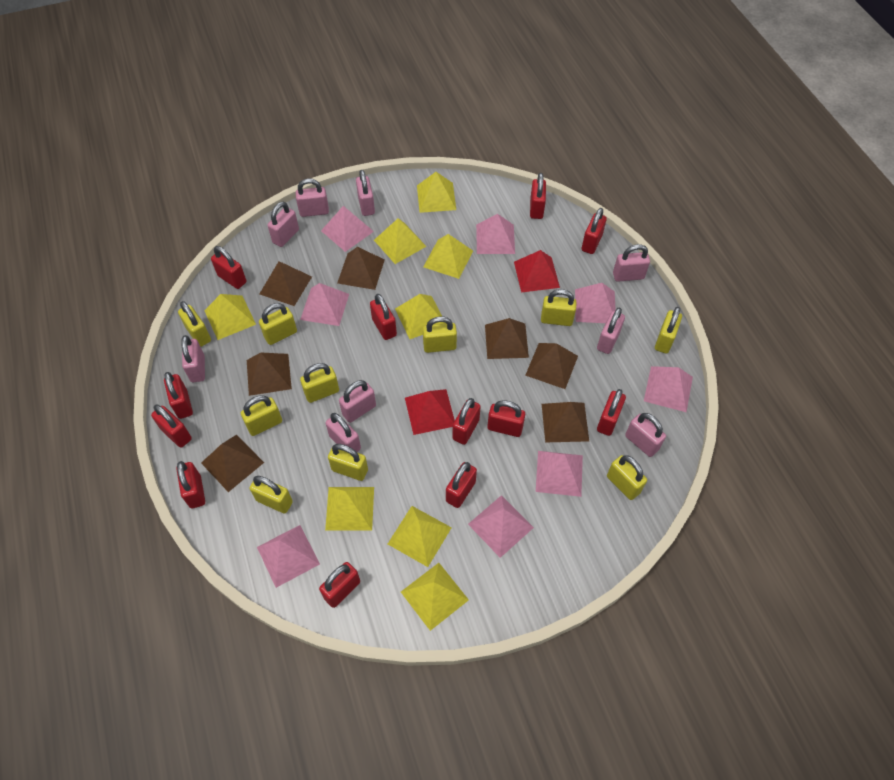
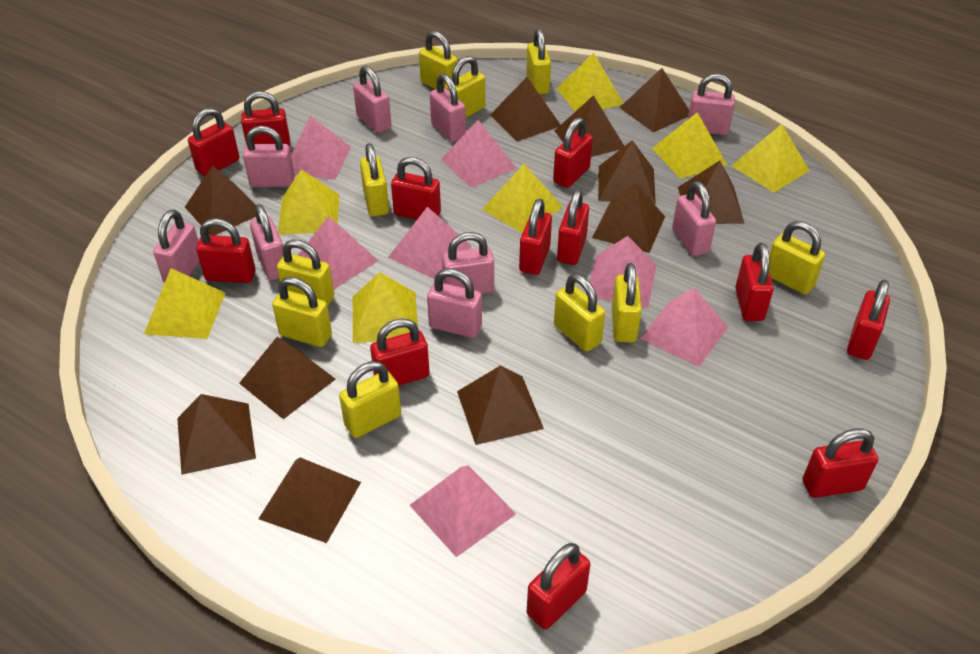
brown pyramid: 7 -> 11
pink pyramid: 8 -> 7
red pyramid: 2 -> 0
yellow pyramid: 8 -> 7

